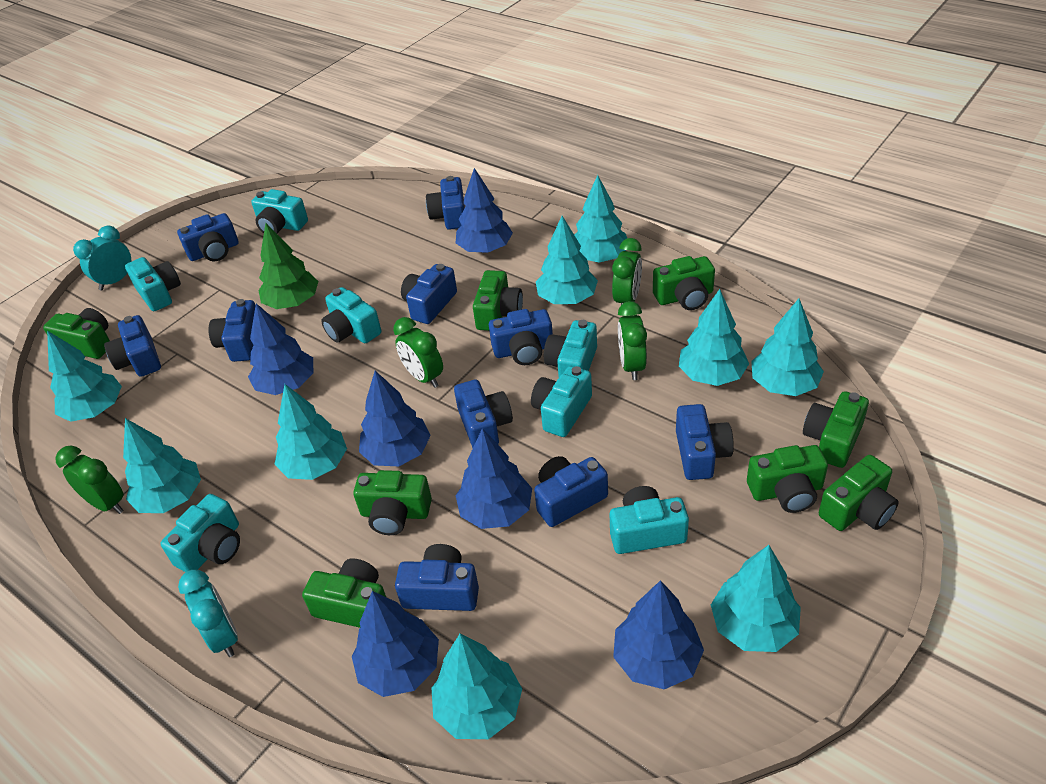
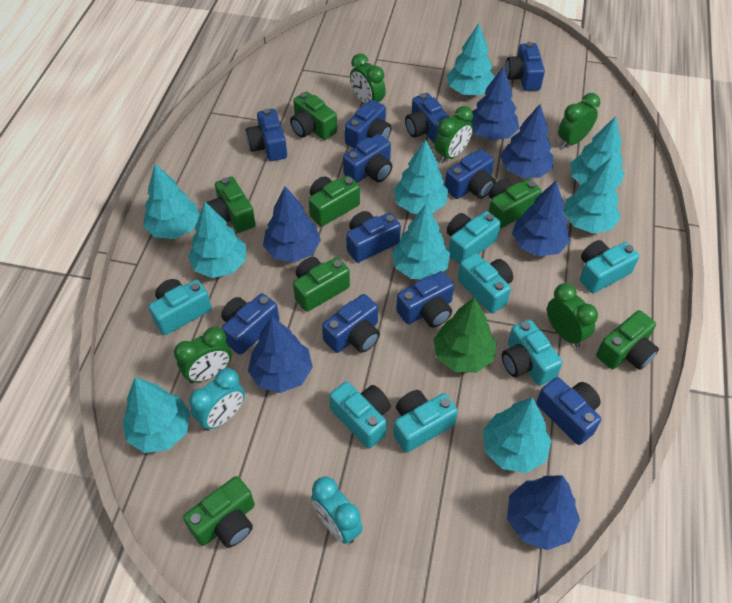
blue camera: 10 -> 11
green camera: 8 -> 7
green clock: 4 -> 5

